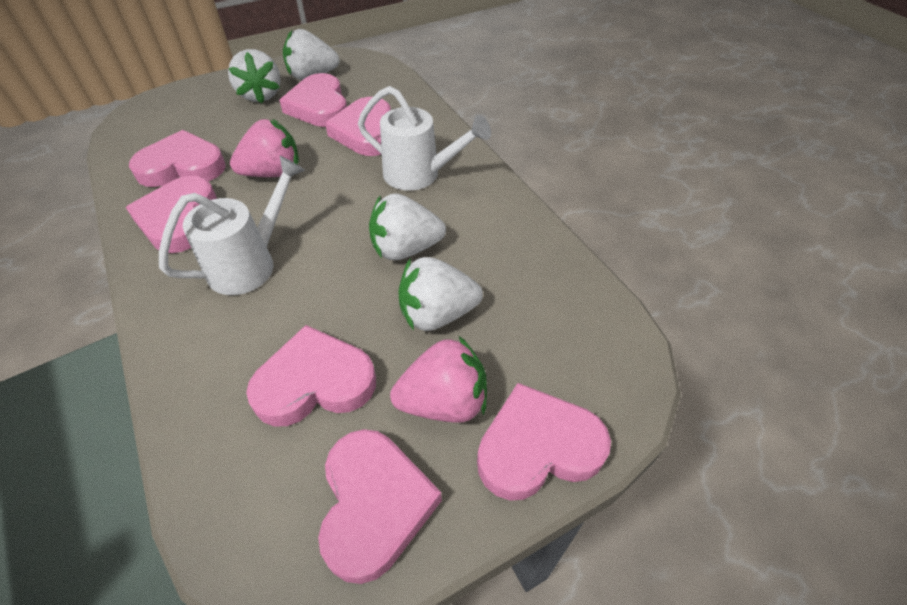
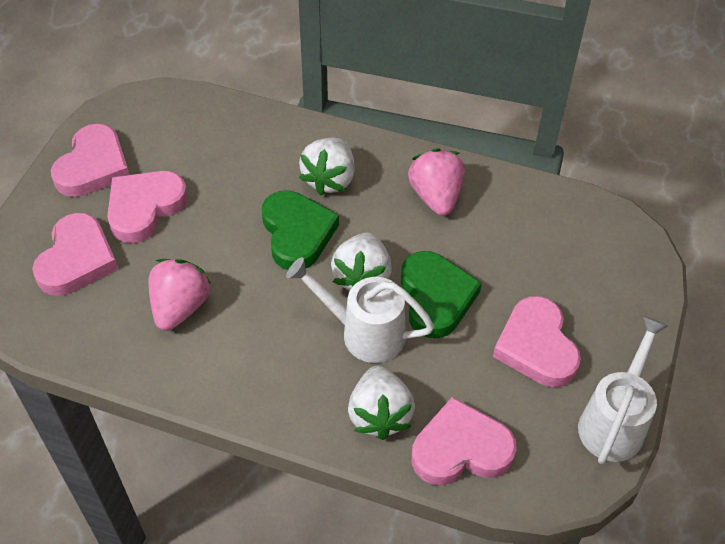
green heart: 0 -> 2
pink heart: 7 -> 5
white strawberry: 4 -> 3

